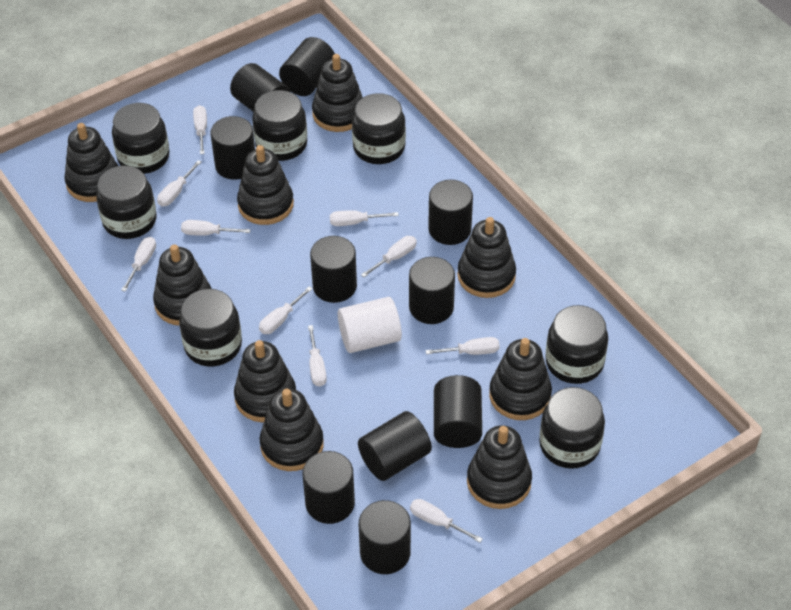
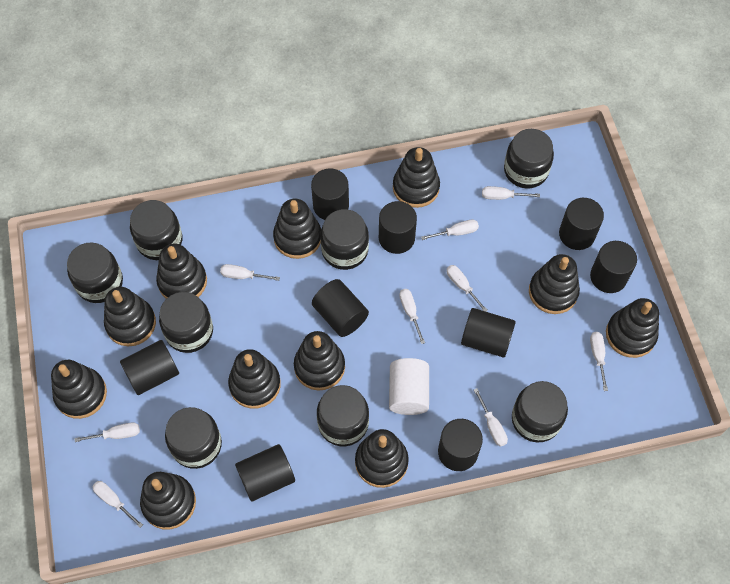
black cylinder: 10 -> 9
black jar: 7 -> 8
black stacking toy: 9 -> 11
white screwdriver: 10 -> 9

